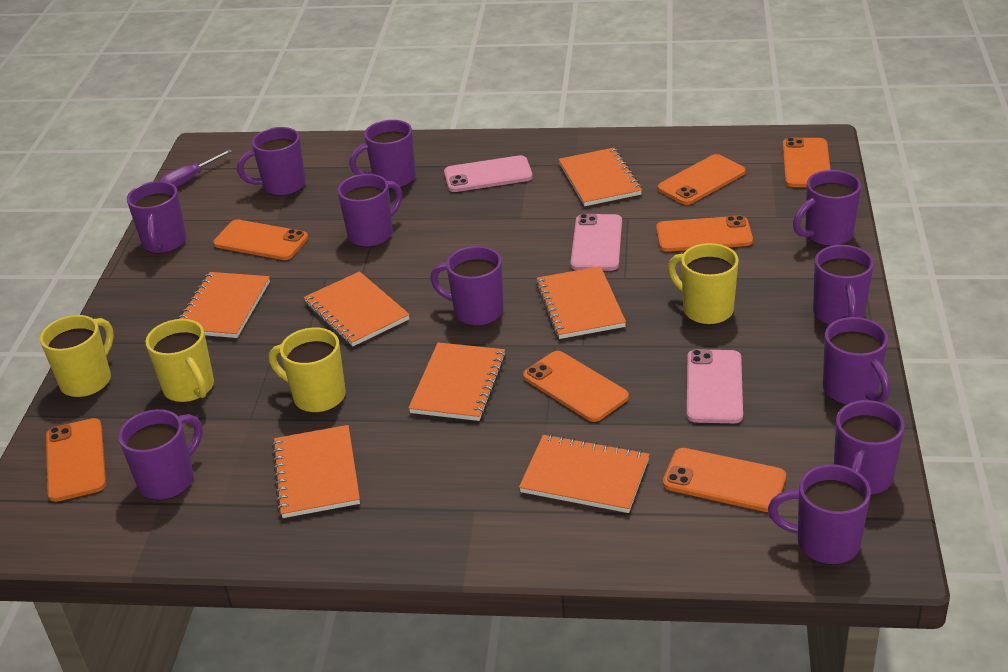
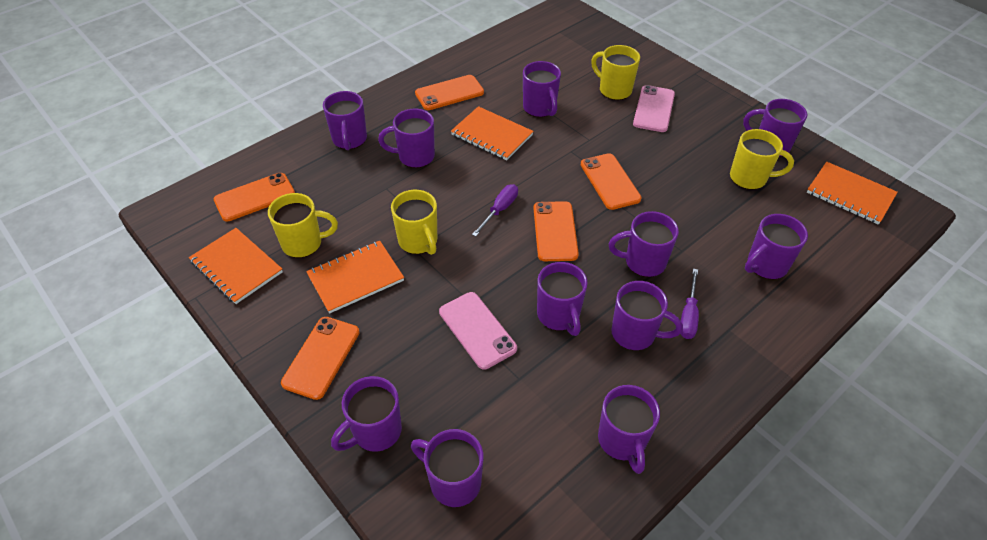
orange notebook: 7 -> 4
orange phone: 7 -> 5
pink phone: 3 -> 2
purple screwdriver: 1 -> 2

